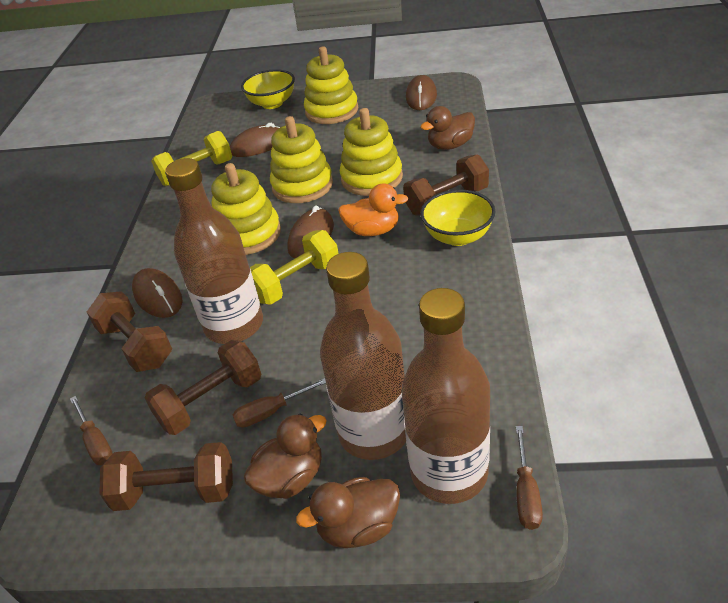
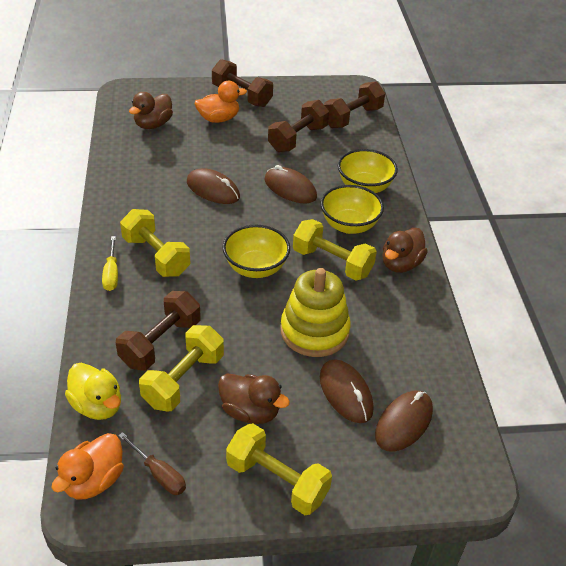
brown bottle: 3 -> 0
brown screwdriver: 3 -> 1
orange duck: 1 -> 2
yellow bowl: 2 -> 3
yellow duck: 0 -> 1
yellow dumbbell: 2 -> 4
yellow screwdriver: 0 -> 1
yellow stacking toy: 4 -> 1

